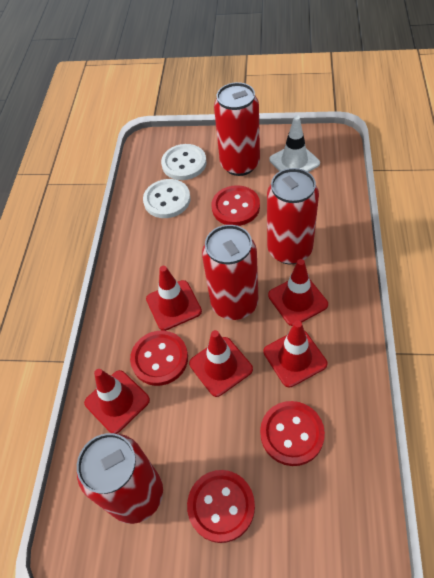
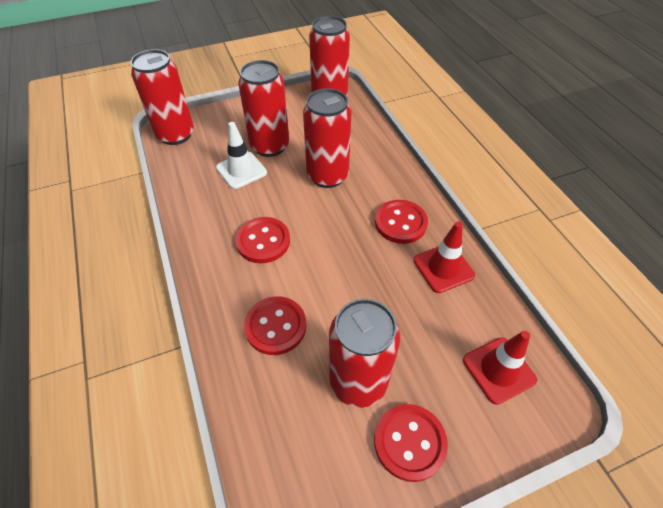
red can: 4 -> 5
red traffic cone: 5 -> 2
white button: 2 -> 0

